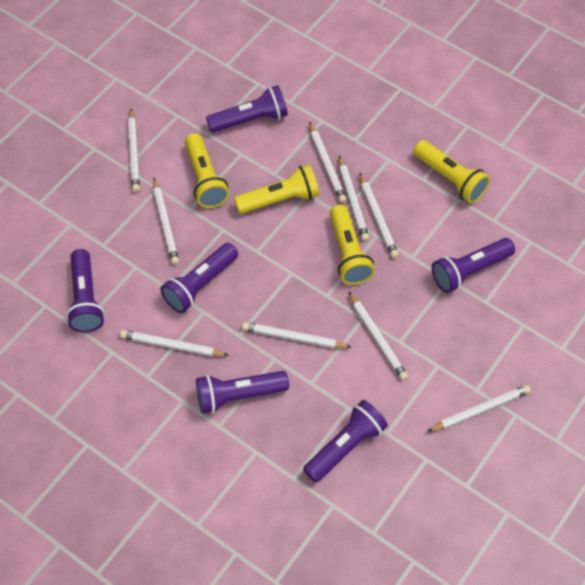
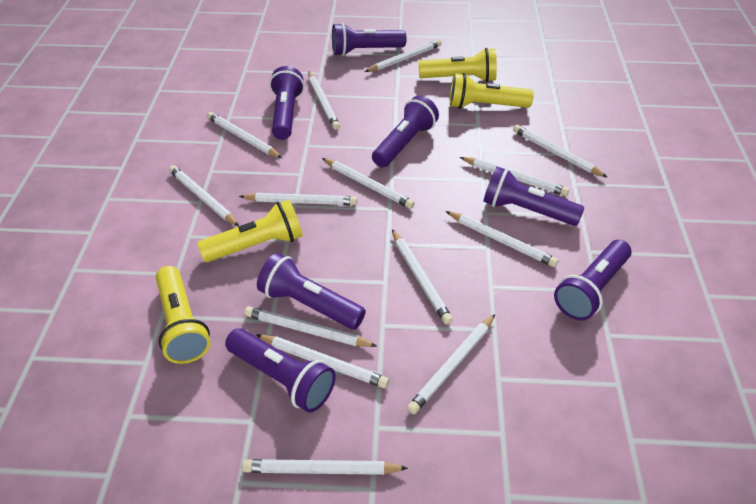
purple flashlight: 6 -> 7
white pencil: 9 -> 14

